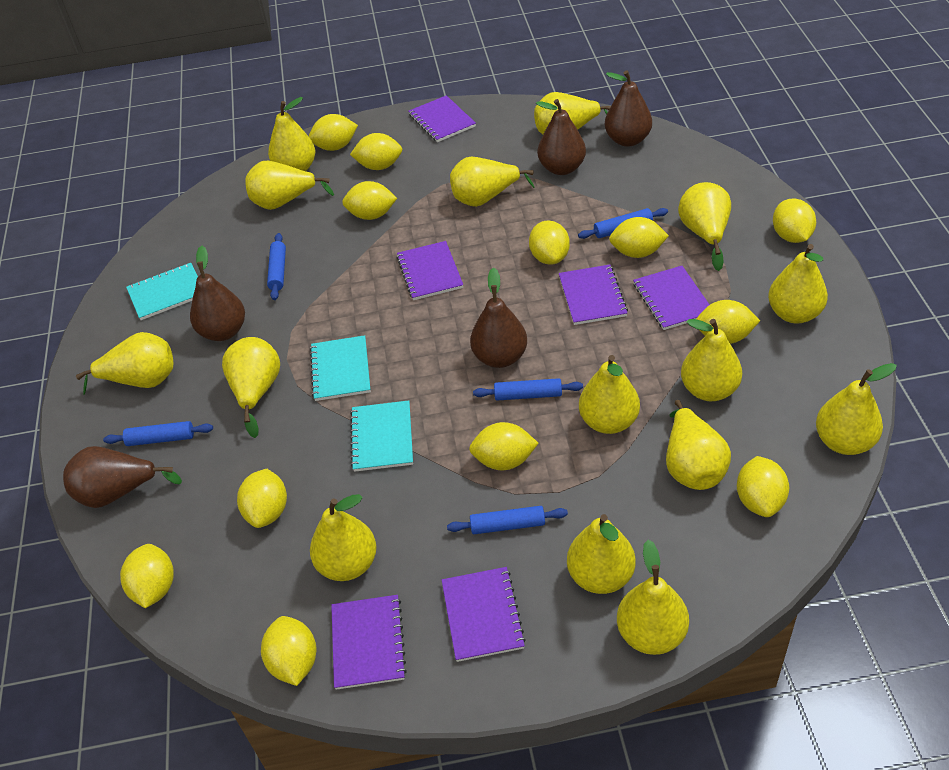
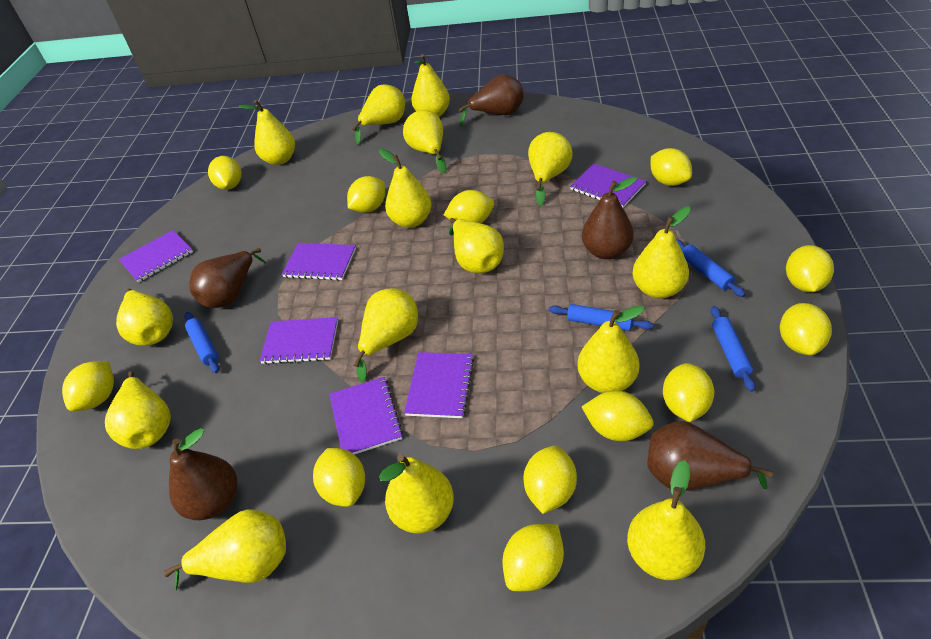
blue rolling pin: 5 -> 4
turquoise notebook: 3 -> 0

